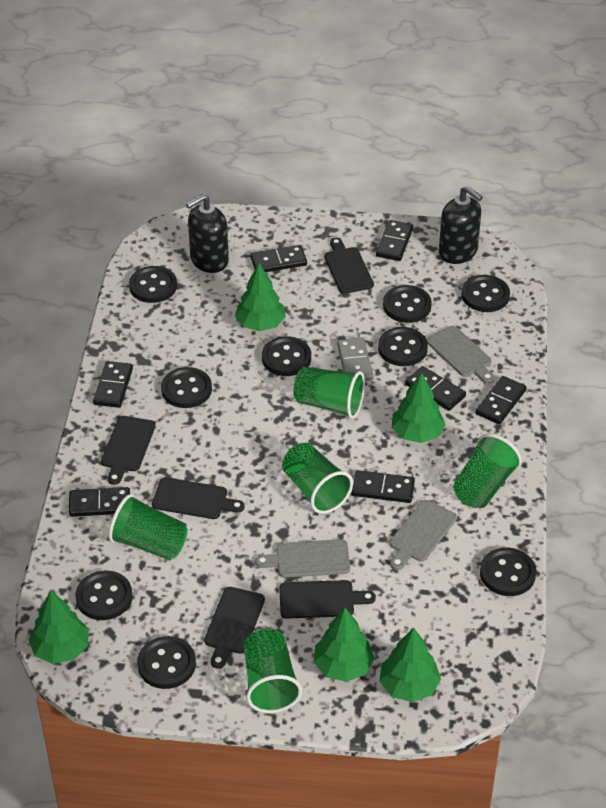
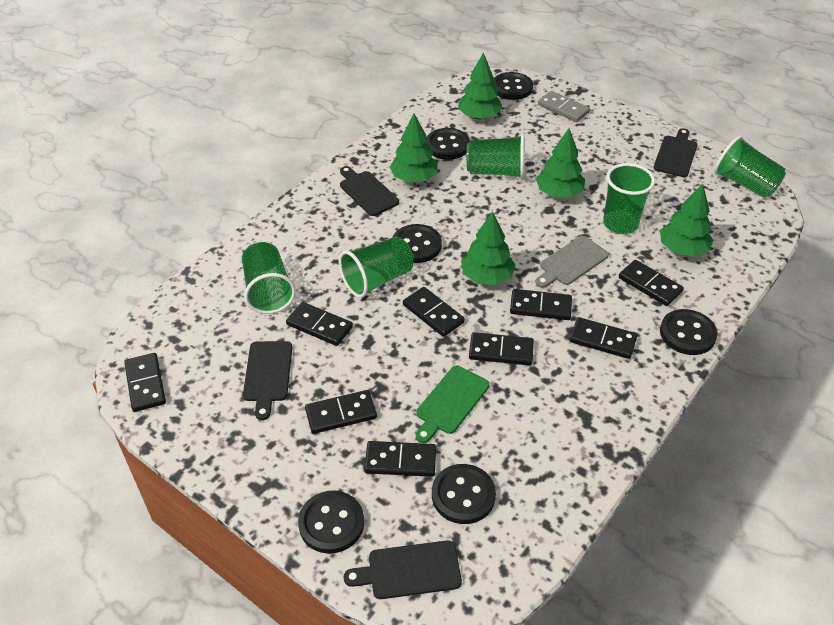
black button: 9 -> 6
black cutting board: 5 -> 4
black domino: 7 -> 9
black soap dispenser: 2 -> 0
green cutting board: 0 -> 1
grey cutting board: 3 -> 1

